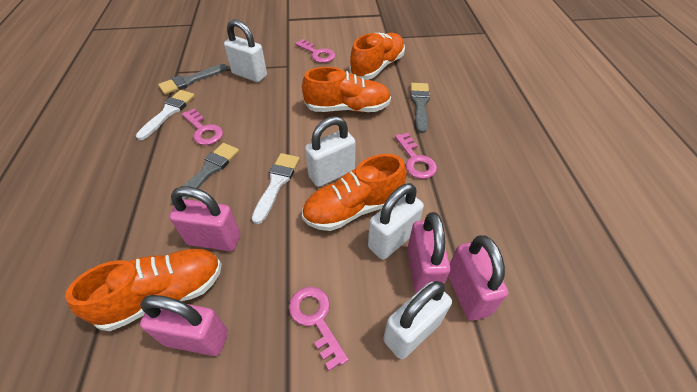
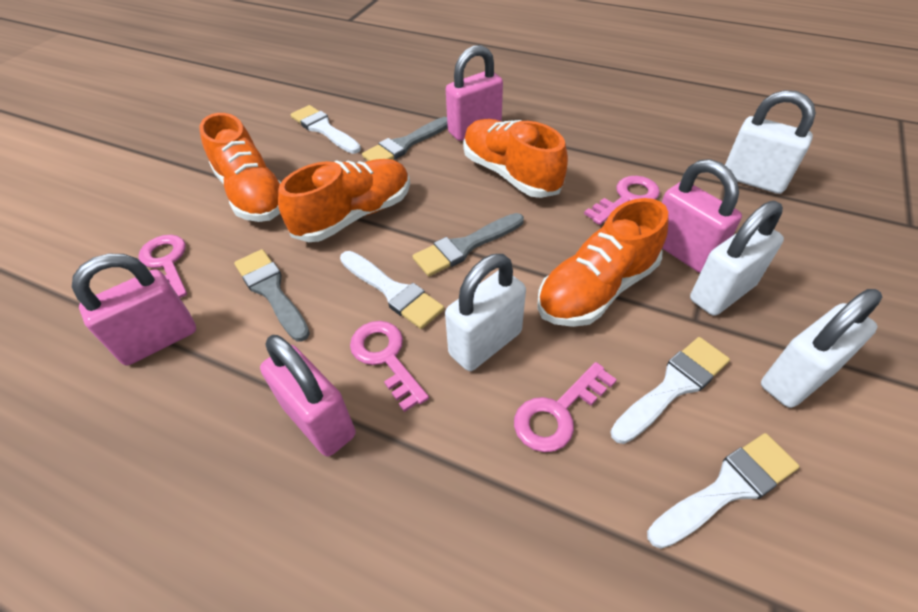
white brush: 2 -> 4

